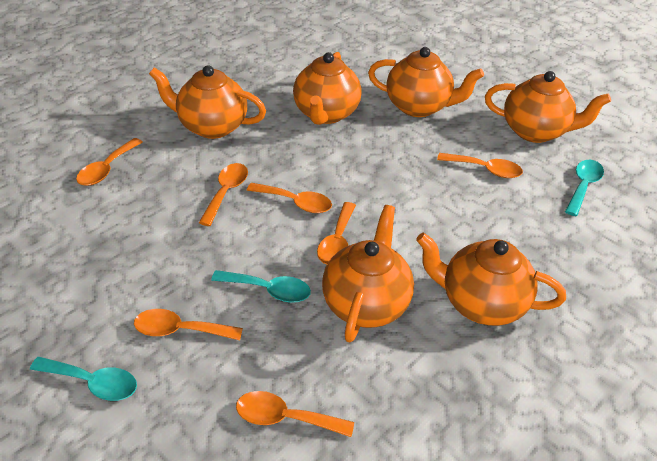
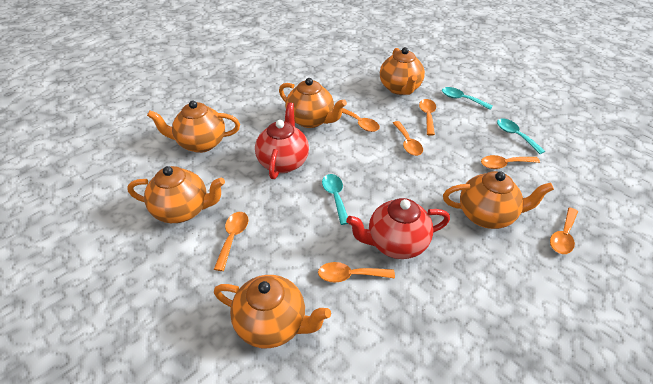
red teapot: 0 -> 2

